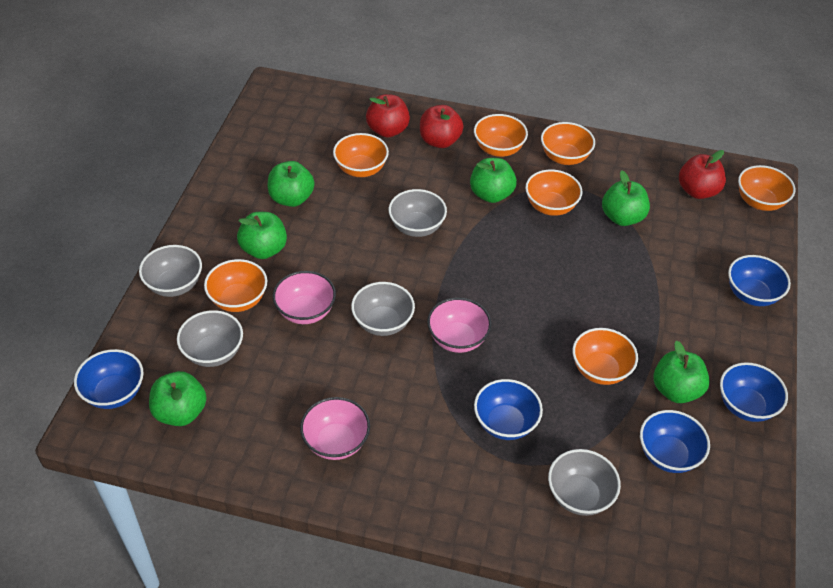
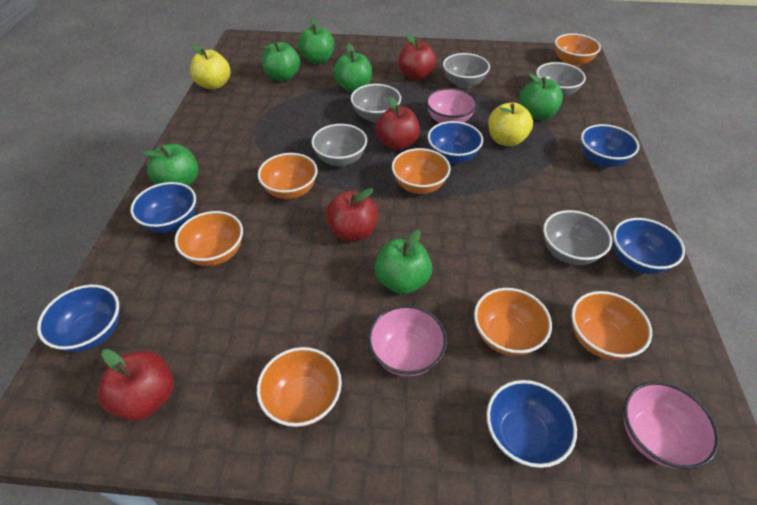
blue bowl: 5 -> 6
red apple: 3 -> 4
yellow apple: 0 -> 2

